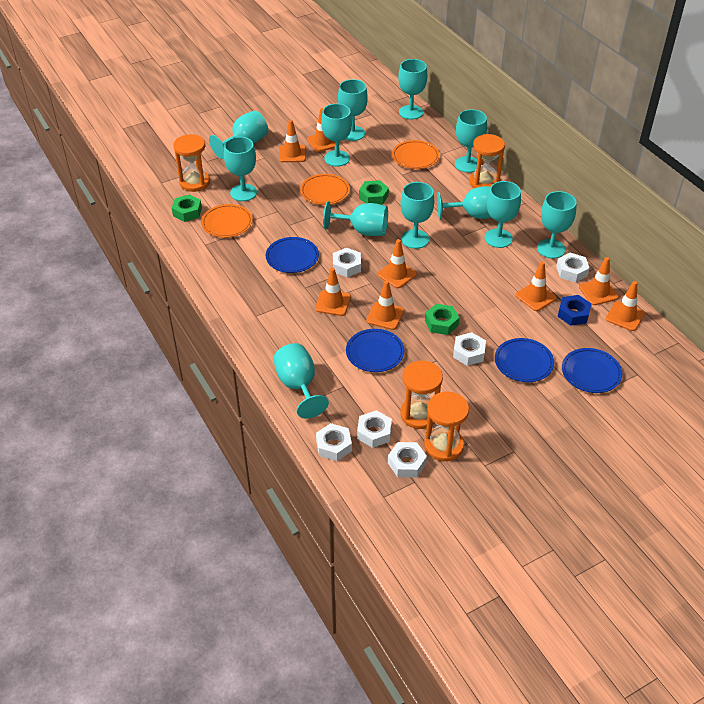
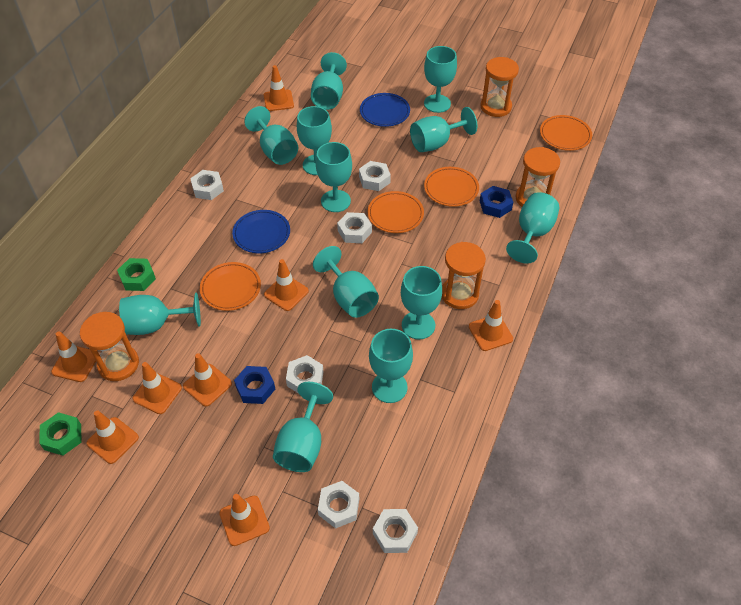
blue nut: 1 -> 2
blue plate: 4 -> 2
green nut: 3 -> 2
orange plate: 3 -> 4

